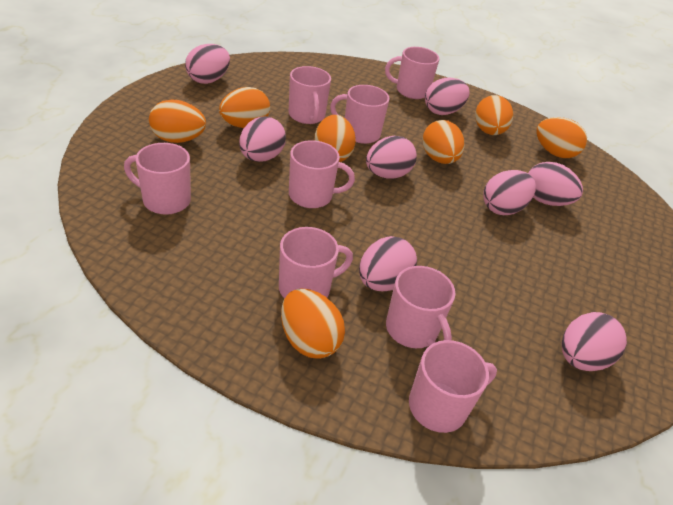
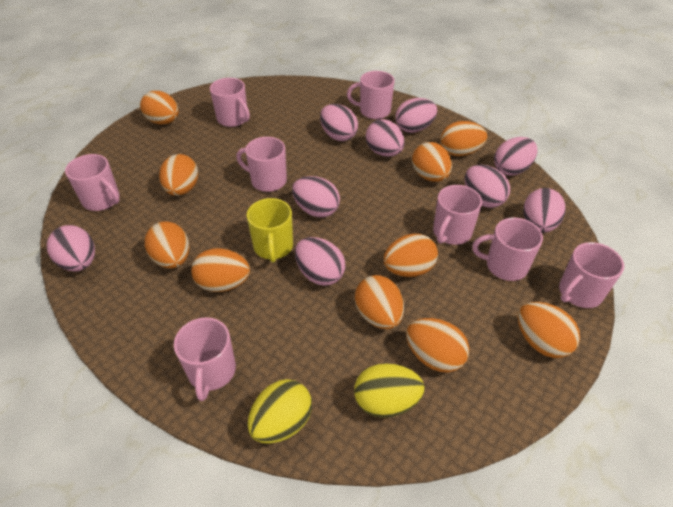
orange egg: 7 -> 10
pink egg: 8 -> 9
yellow egg: 0 -> 2
yellow mug: 0 -> 1

